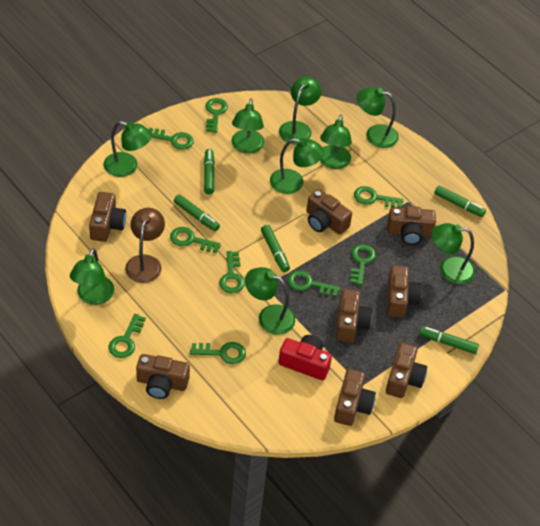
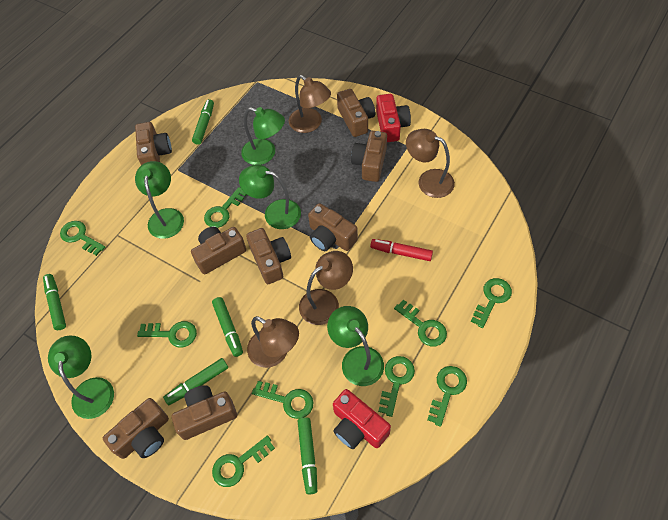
brown lamp: 1 -> 4
green lamp: 9 -> 5
red camera: 1 -> 2
red marker: 0 -> 1

